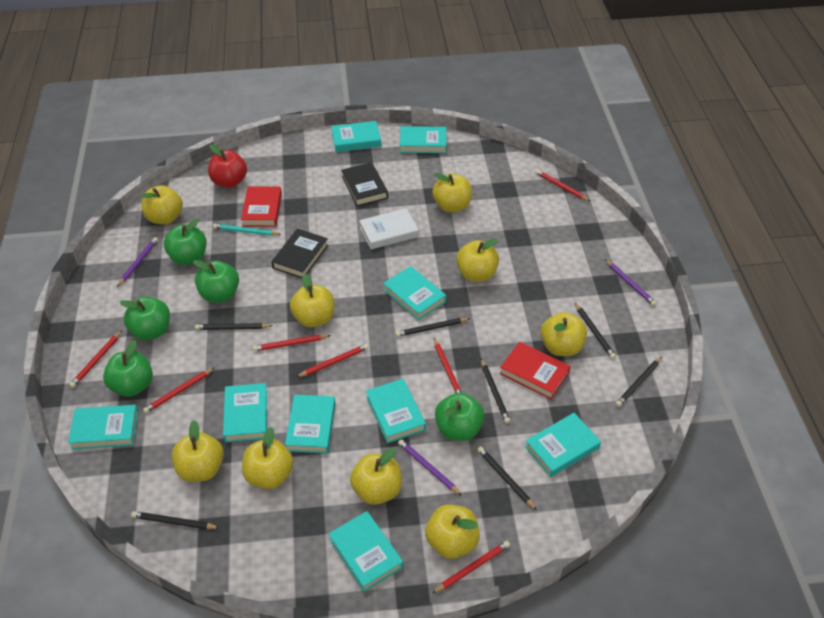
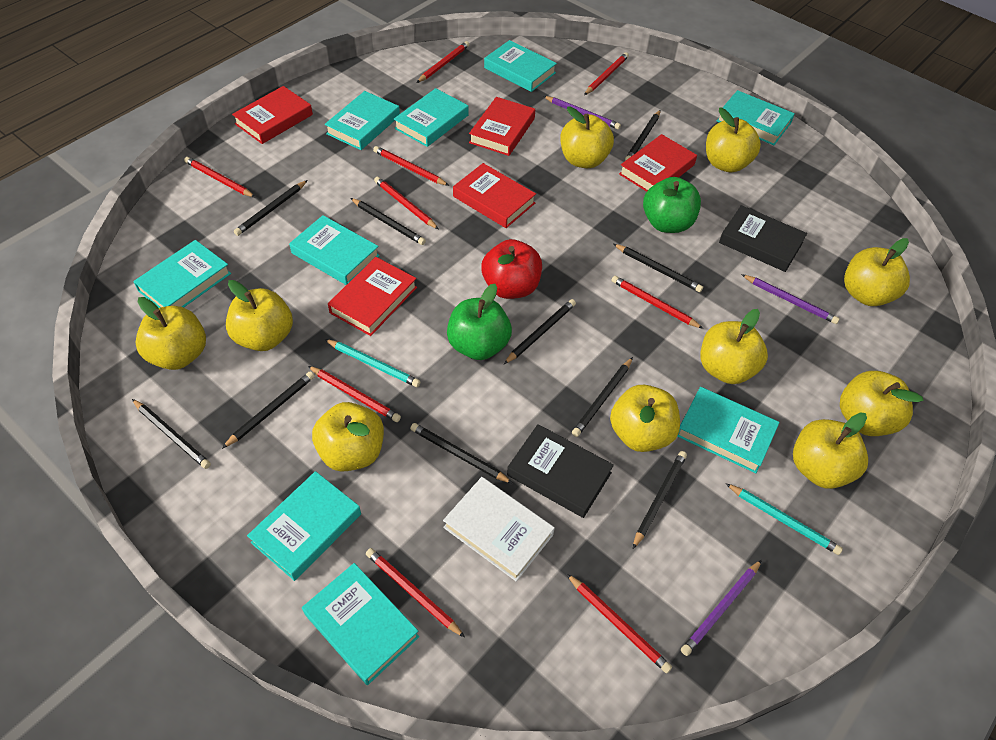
black pencil: 7 -> 10
green apple: 5 -> 2
red book: 2 -> 5
red pencil: 7 -> 9
turquoise pencil: 1 -> 2
yellow apple: 9 -> 10

